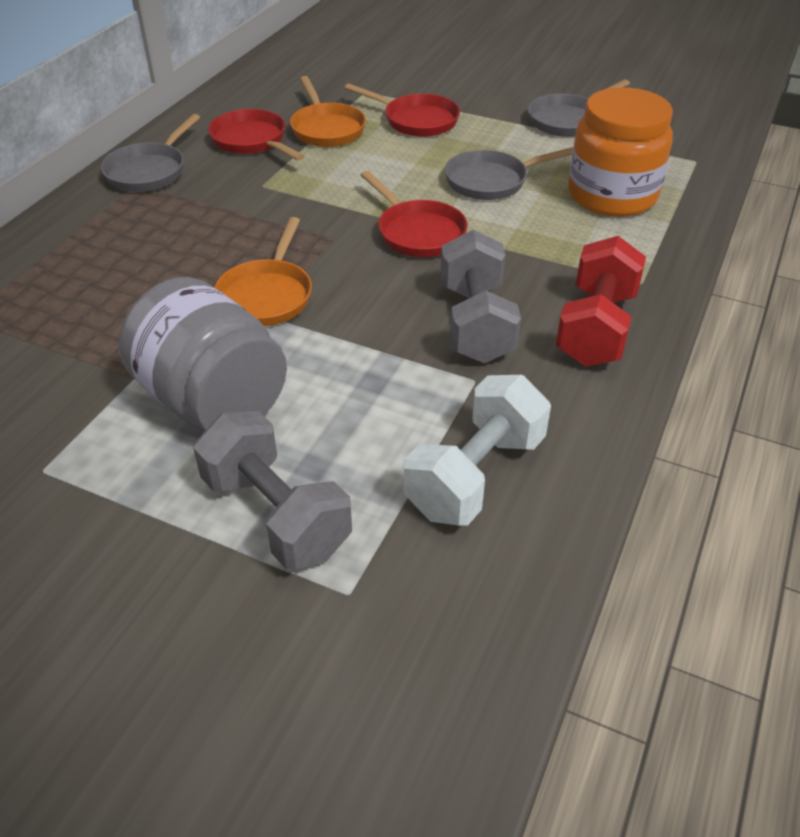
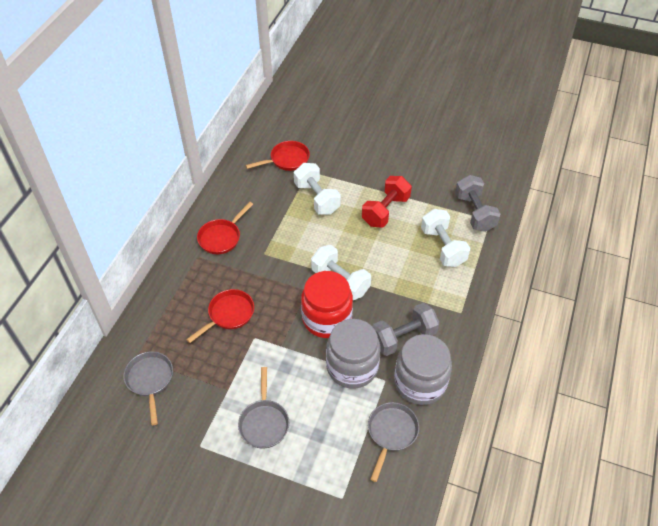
grey jar: 1 -> 2
orange jar: 1 -> 0
orange pan: 2 -> 0
red jar: 0 -> 1
white dumbbell: 1 -> 3

